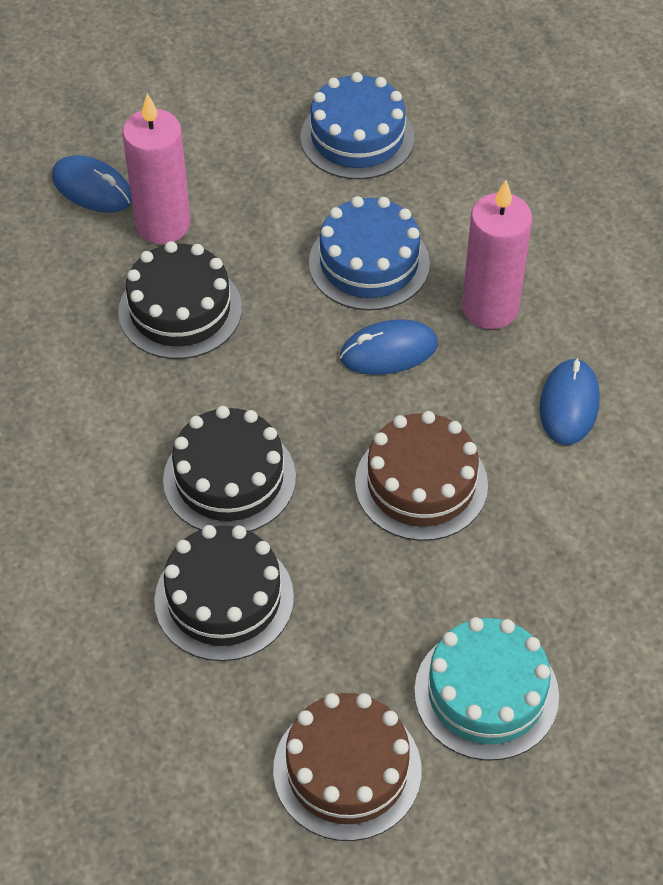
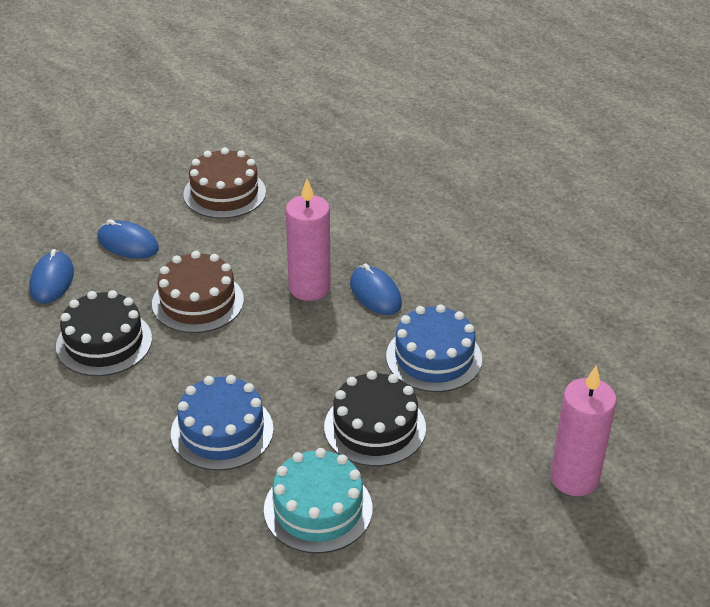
black cake: 3 -> 2

